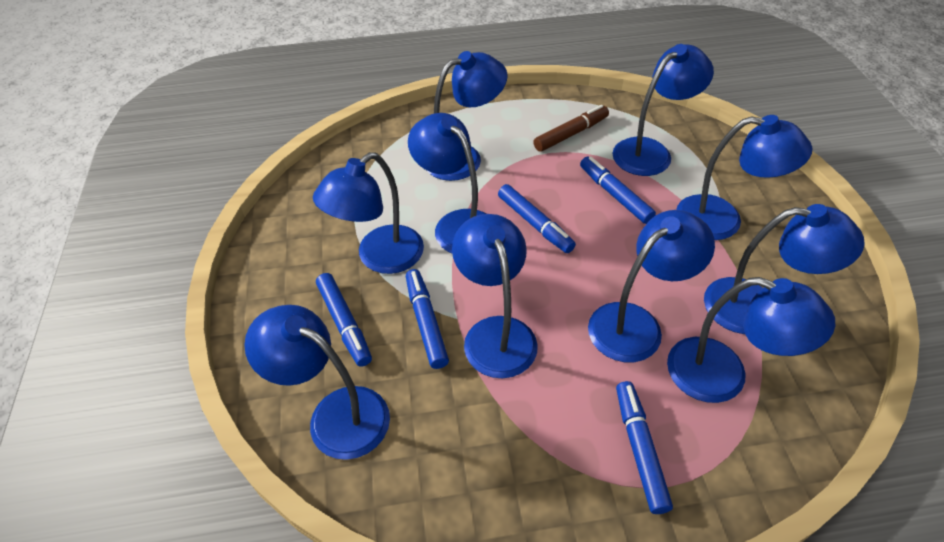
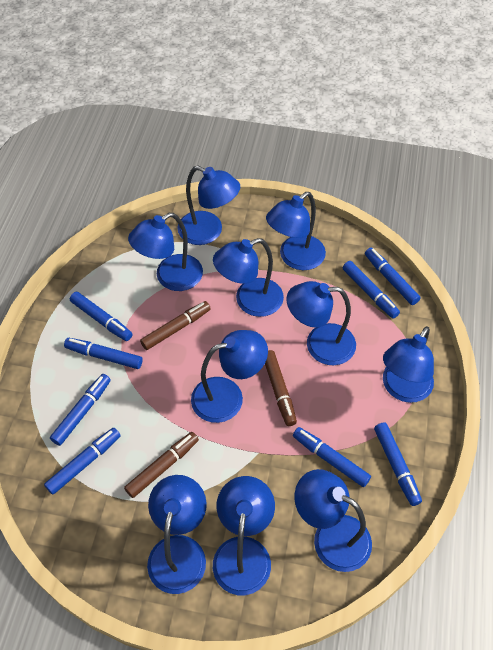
blue marker: 5 -> 8
brown marker: 1 -> 3

